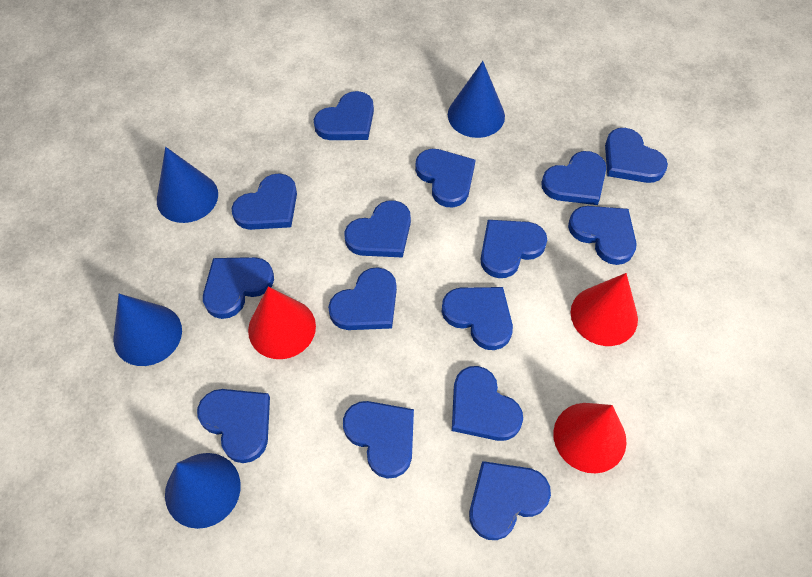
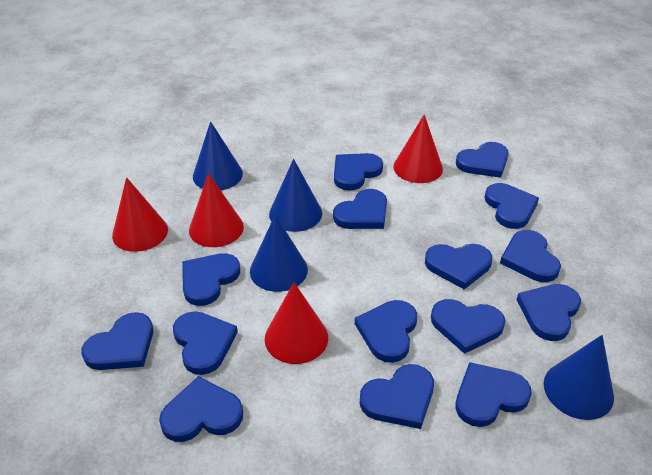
red cone: 3 -> 4

